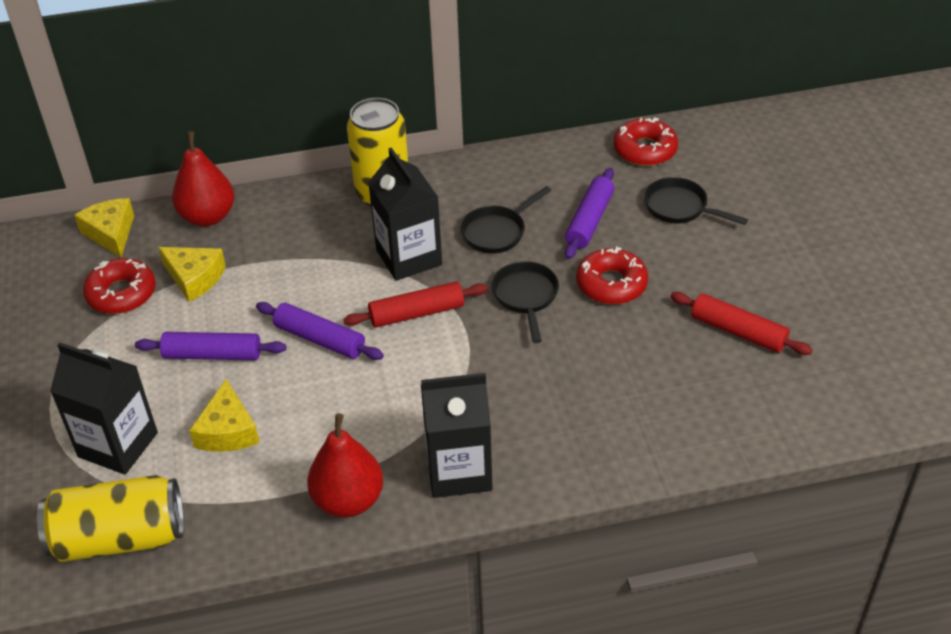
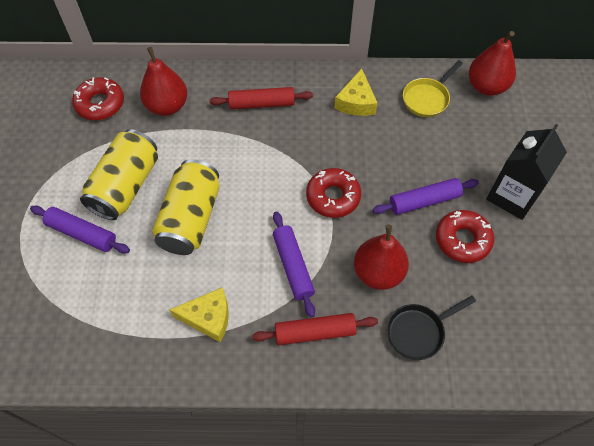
black carton: 3 -> 1
black pan: 3 -> 1
red pear: 2 -> 3
yellow cheese: 3 -> 2
yellow pan: 0 -> 1

